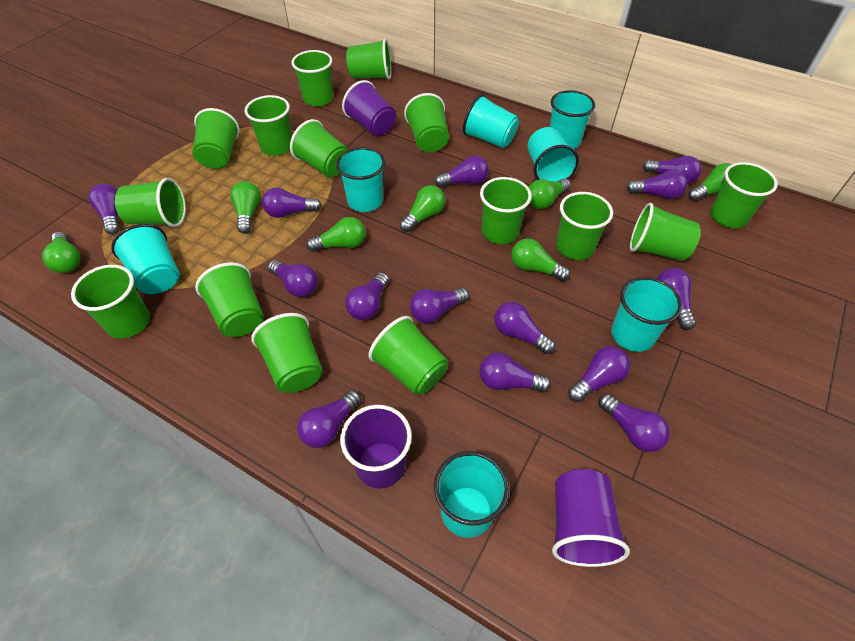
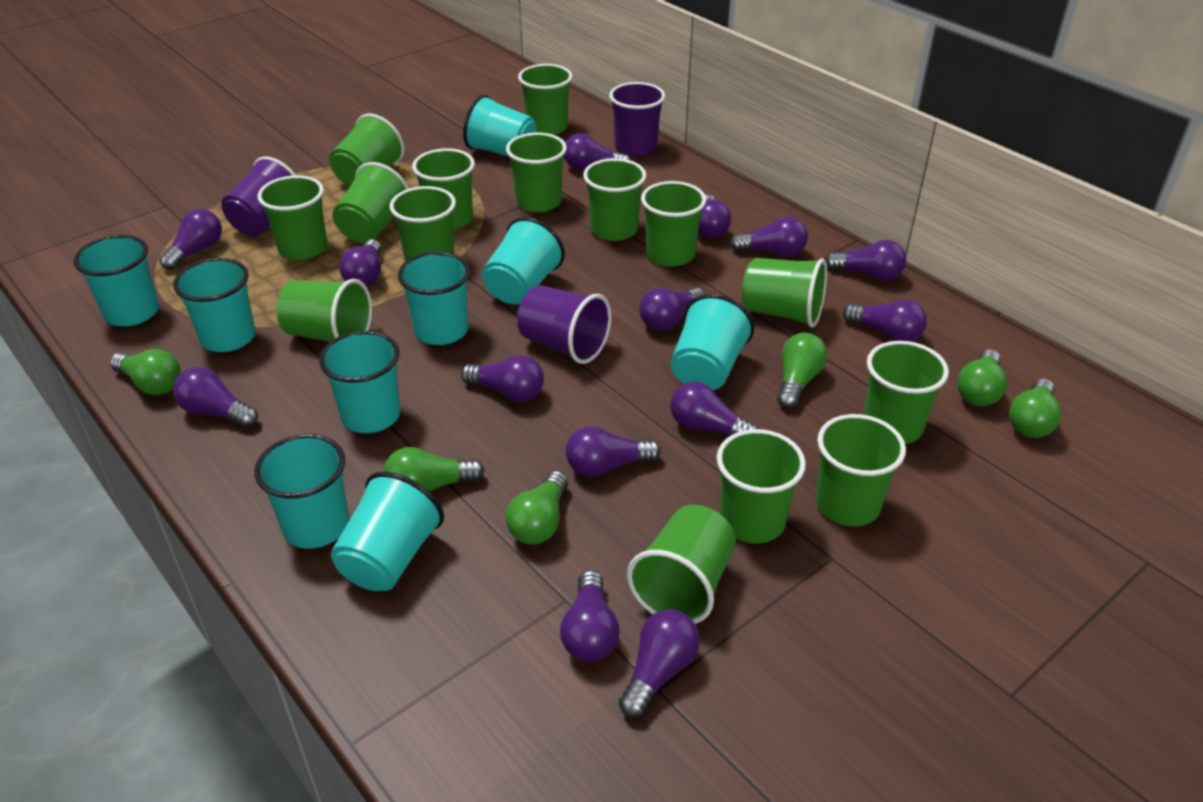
green light bulb: 7 -> 6
turquoise cup: 7 -> 9

